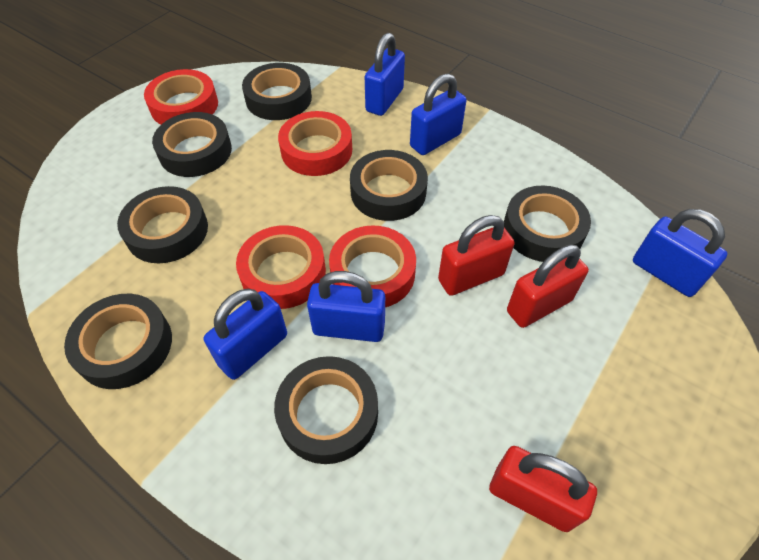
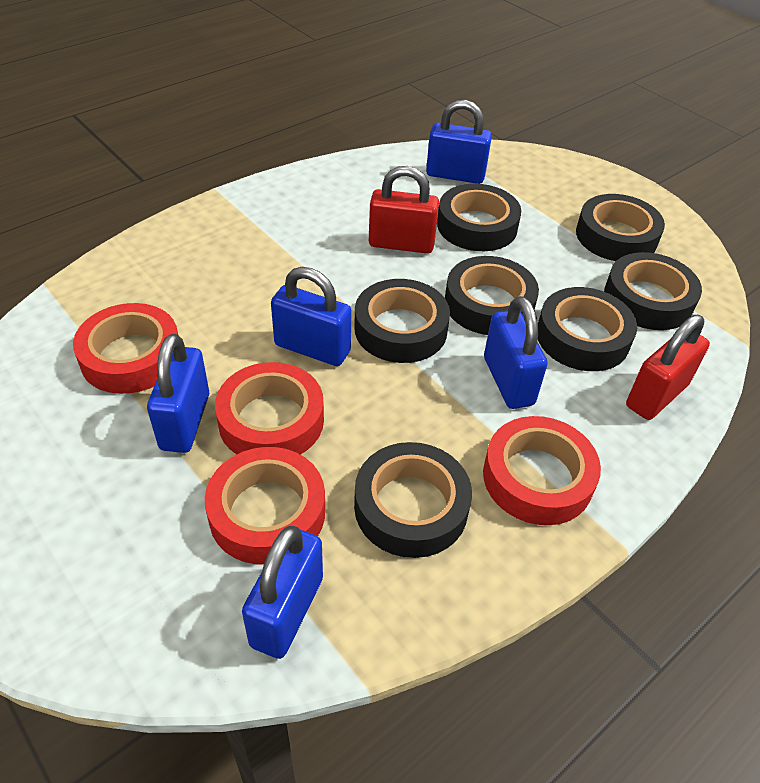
red padlock: 3 -> 2

